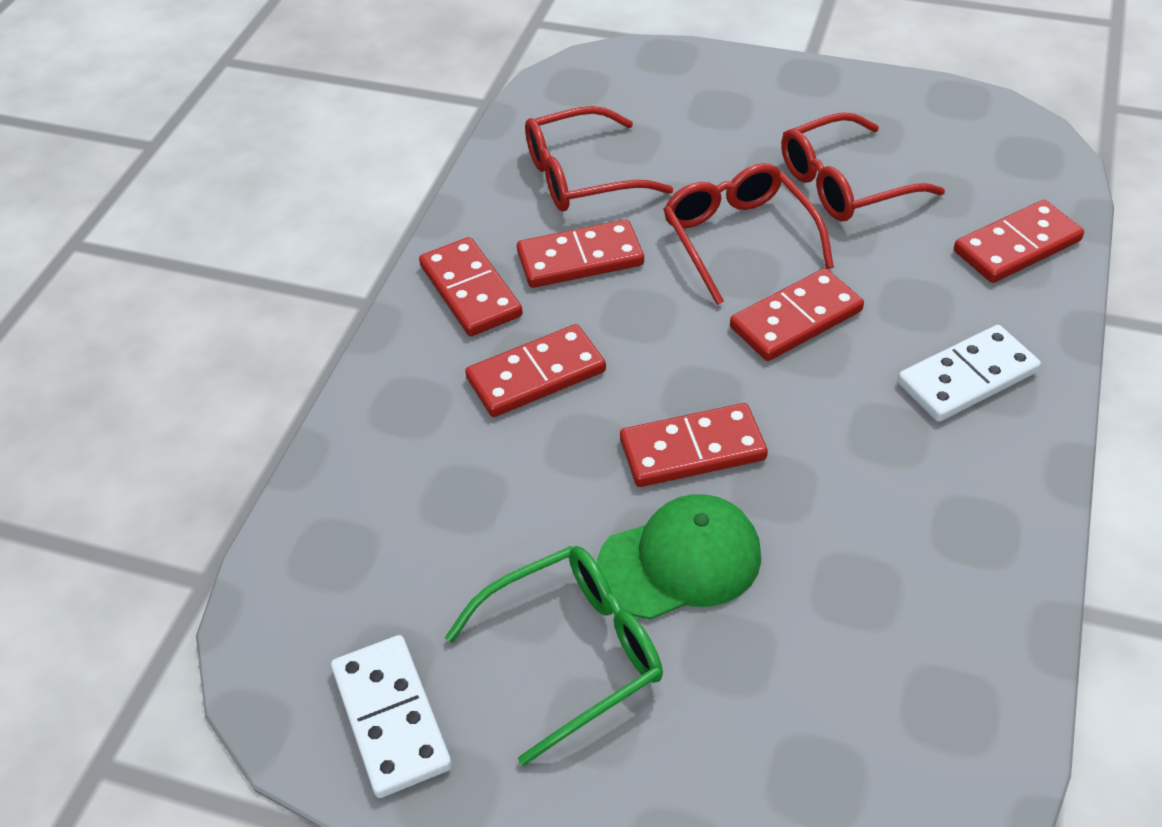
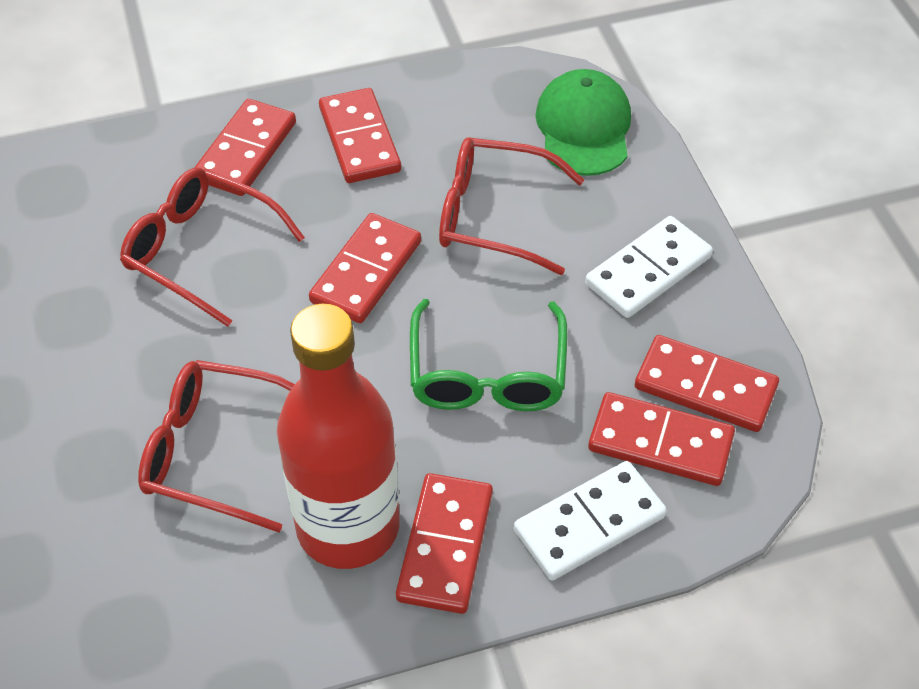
red bottle: 0 -> 1

